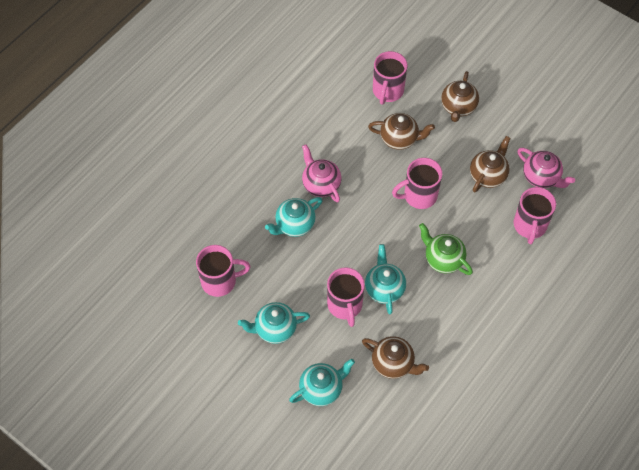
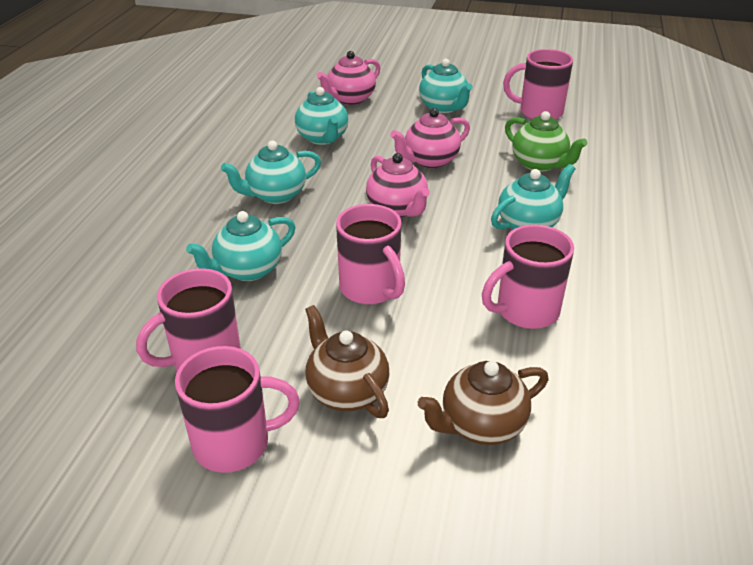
brown teapot: 4 -> 2
pink teapot: 2 -> 3
turquoise teapot: 4 -> 5

